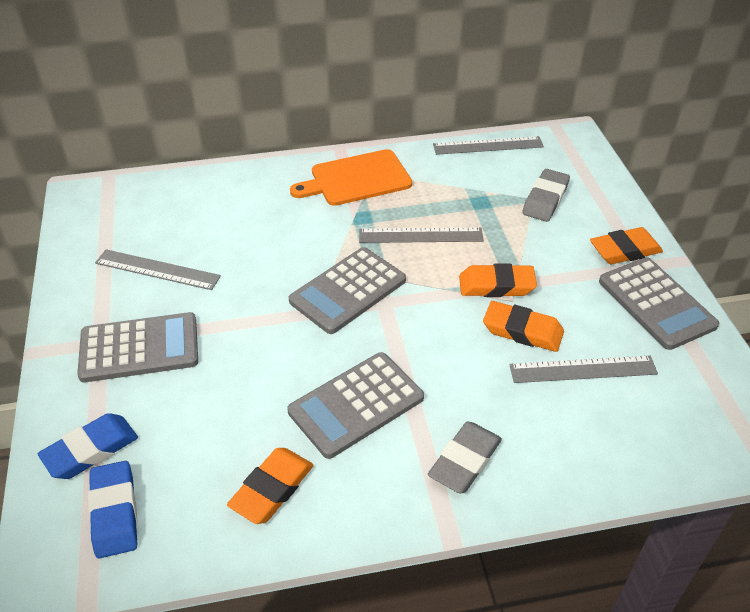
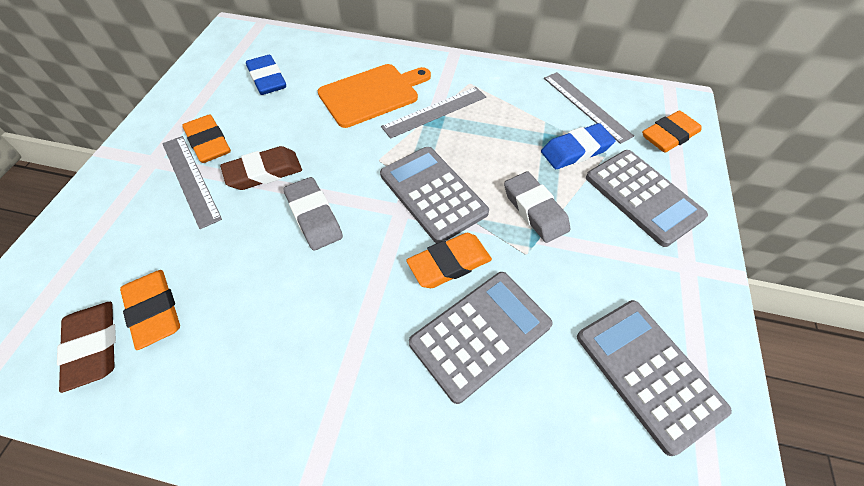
brown eraser: 0 -> 2
grey ruler: 4 -> 3

